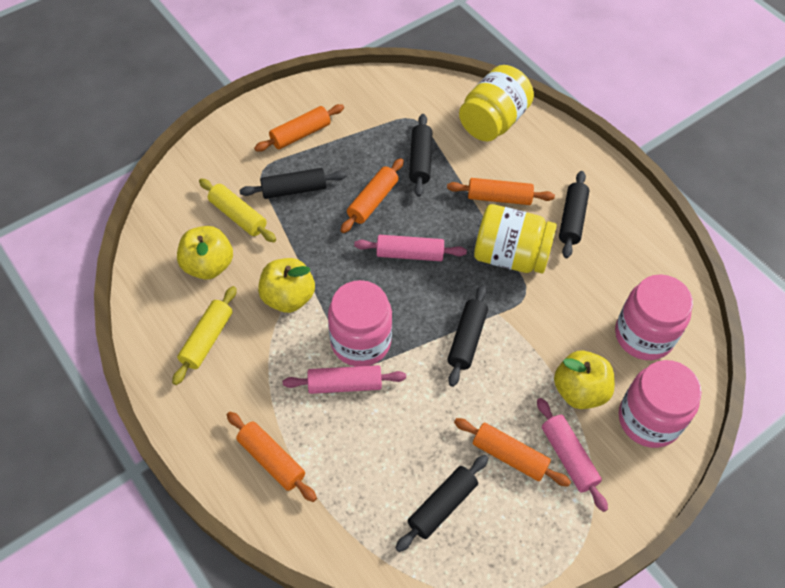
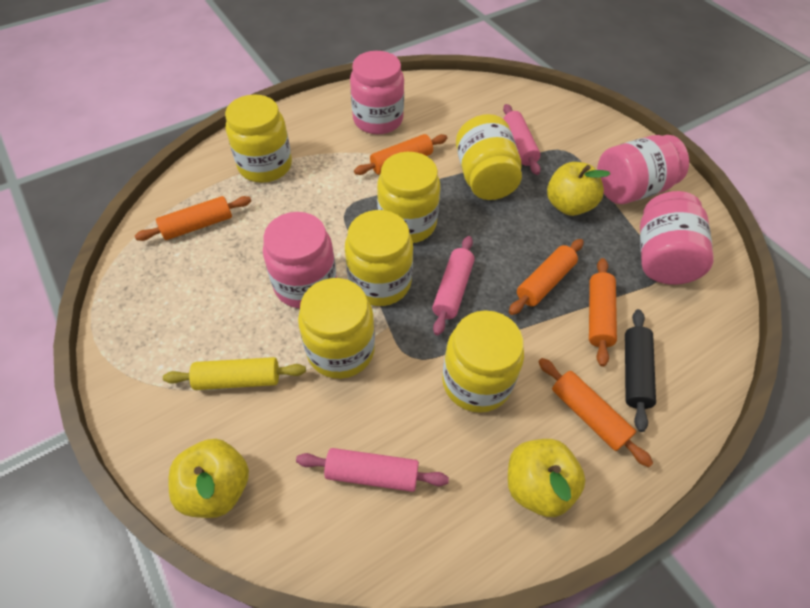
black rolling pin: 5 -> 1
pink jar: 3 -> 4
yellow jar: 2 -> 6
yellow rolling pin: 2 -> 1

